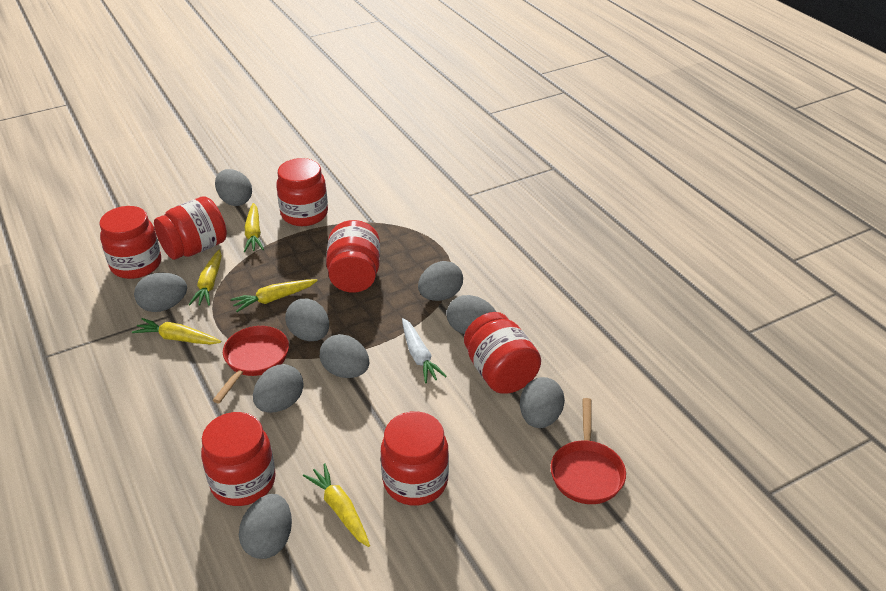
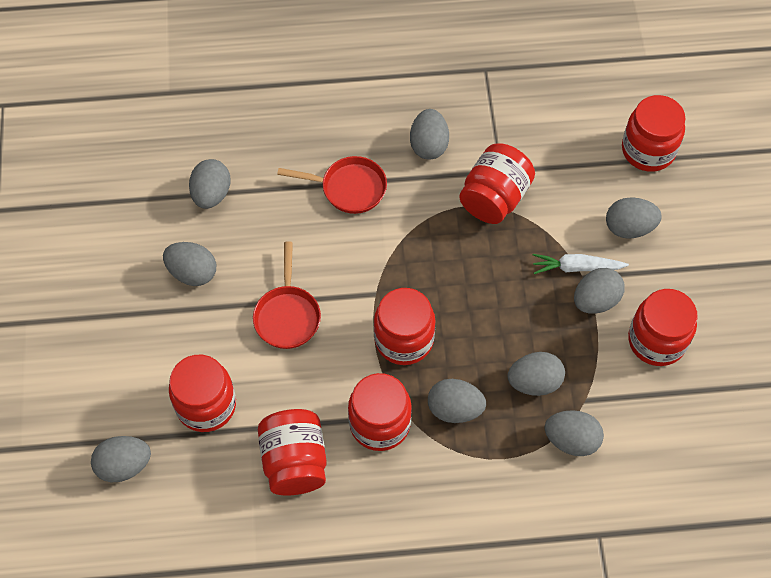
yellow carrot: 5 -> 0

